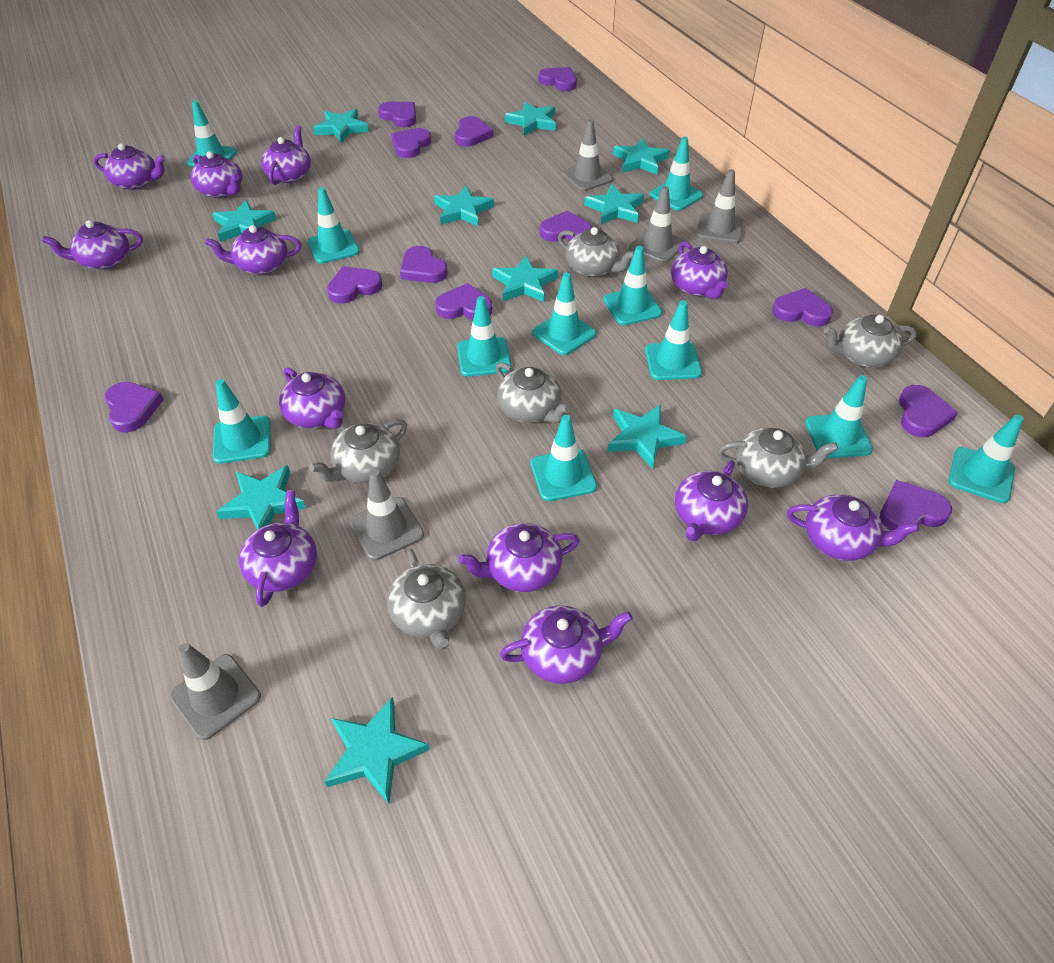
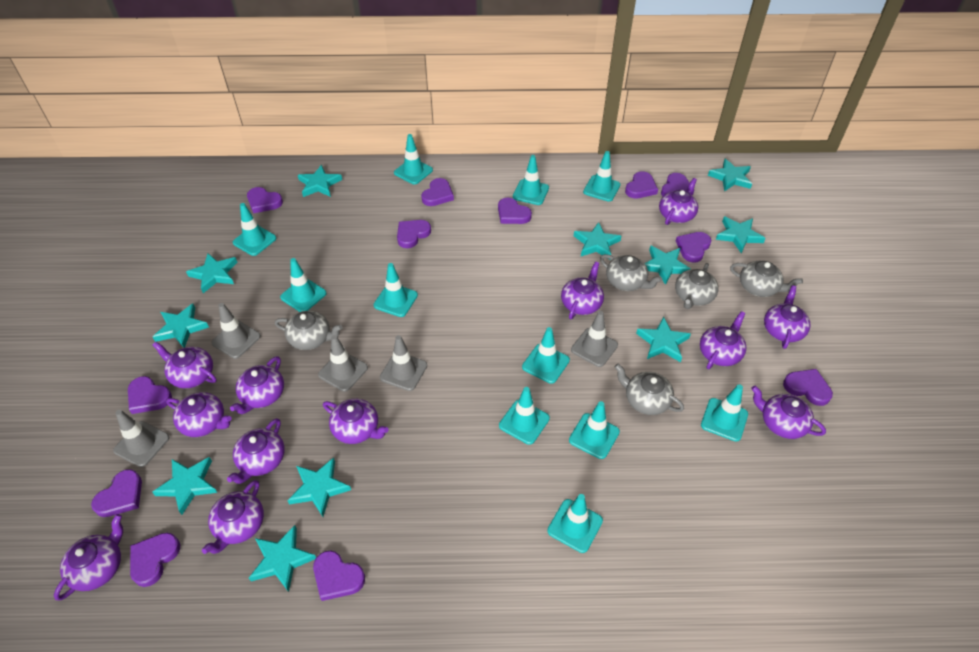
grey teapot: 6 -> 5
turquoise star: 10 -> 11

